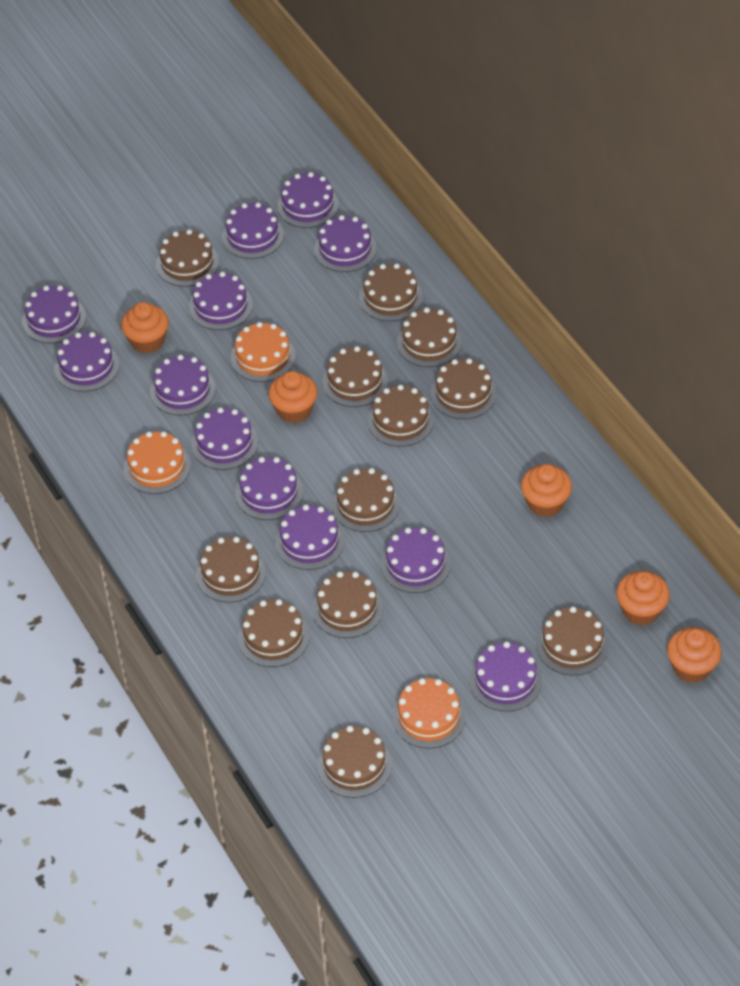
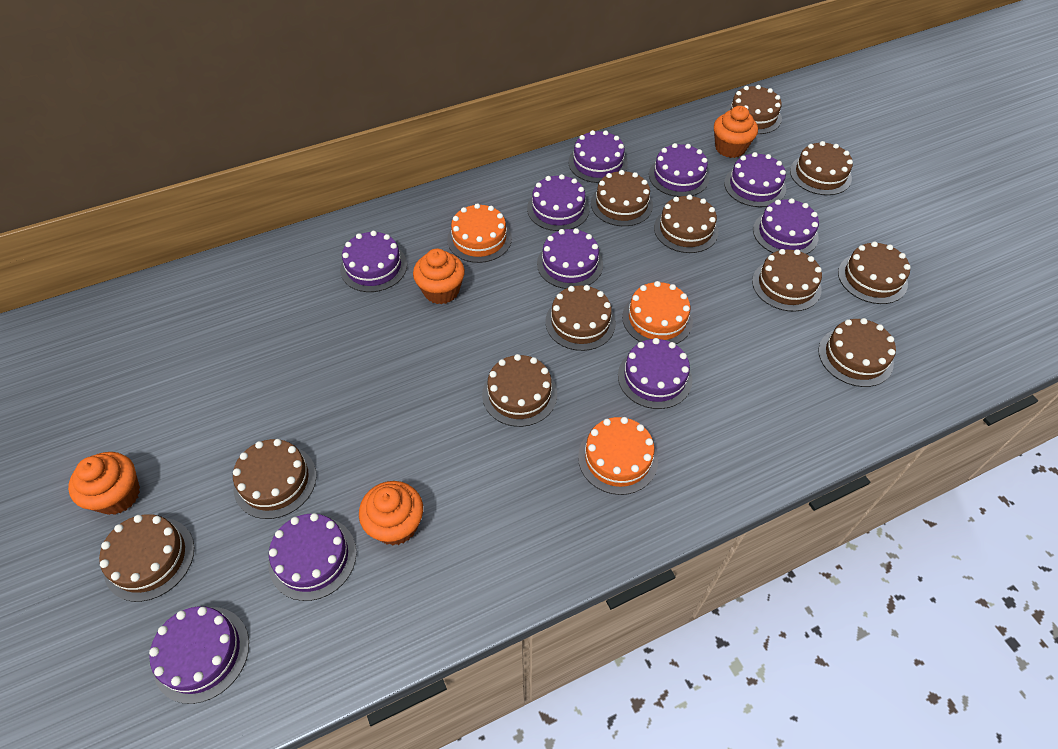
brown cake: 12 -> 11
orange cupcake: 5 -> 4
purple cake: 12 -> 10

